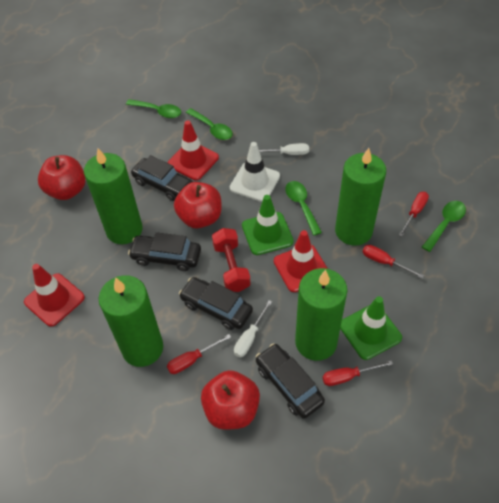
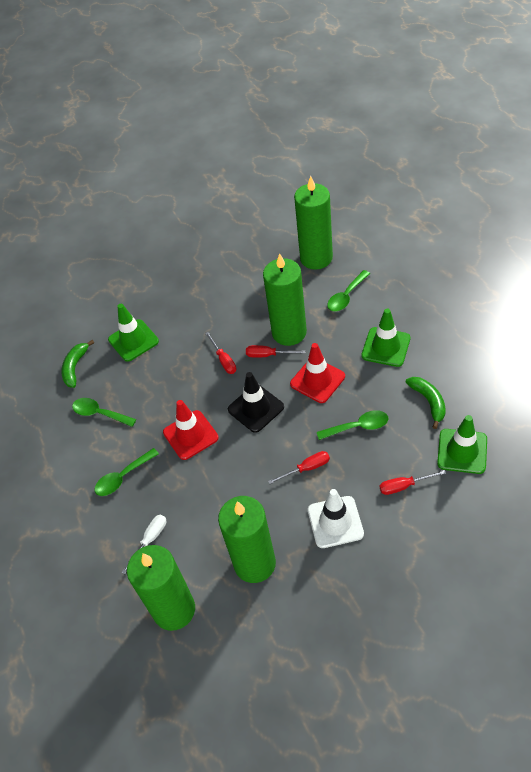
black car: 4 -> 0
black traffic cone: 0 -> 1
green banana: 0 -> 2
green traffic cone: 2 -> 3
red apple: 3 -> 0
red dumbbell: 1 -> 0
red traffic cone: 3 -> 2
white screwdriver: 2 -> 1

